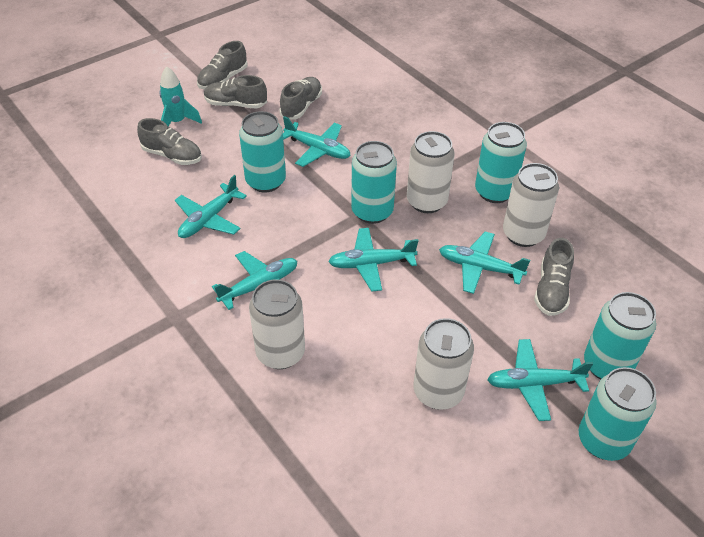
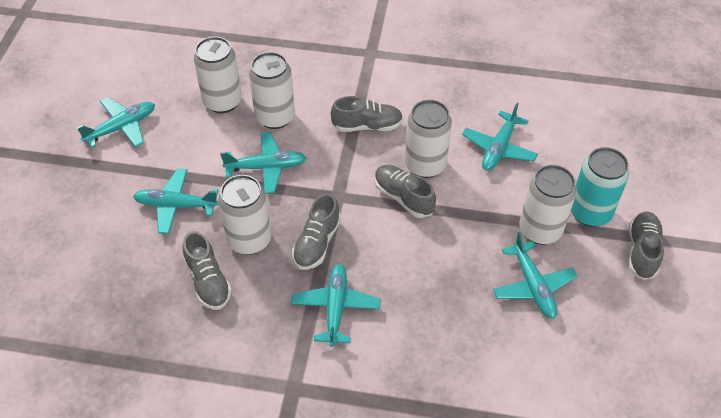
turquoise can: 5 -> 1
turquoise rocket: 1 -> 0
white can: 4 -> 5

